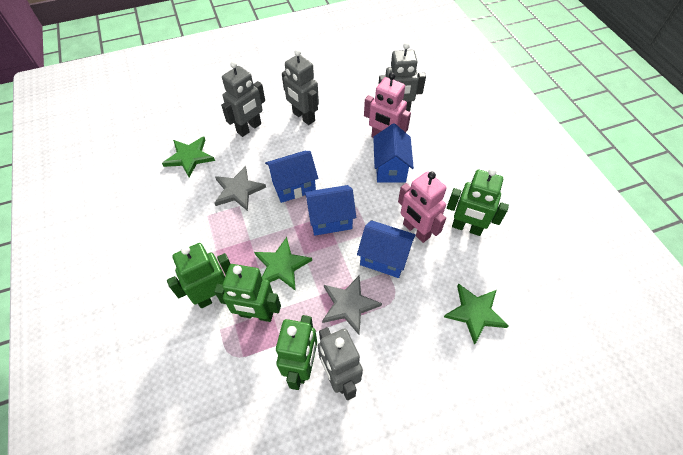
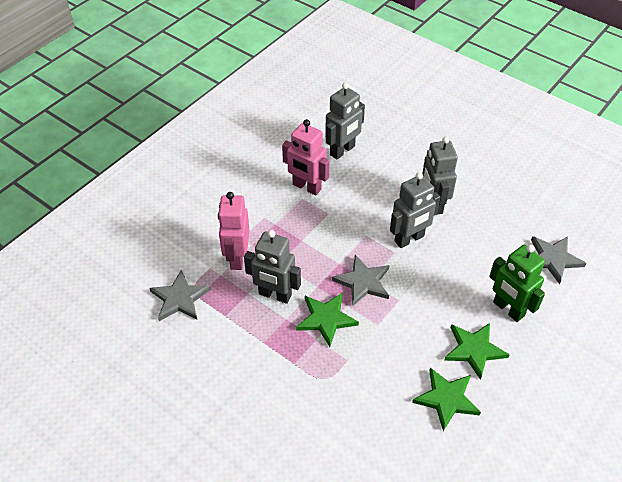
blue house: 4 -> 0
green robot: 4 -> 1
grey star: 2 -> 3

